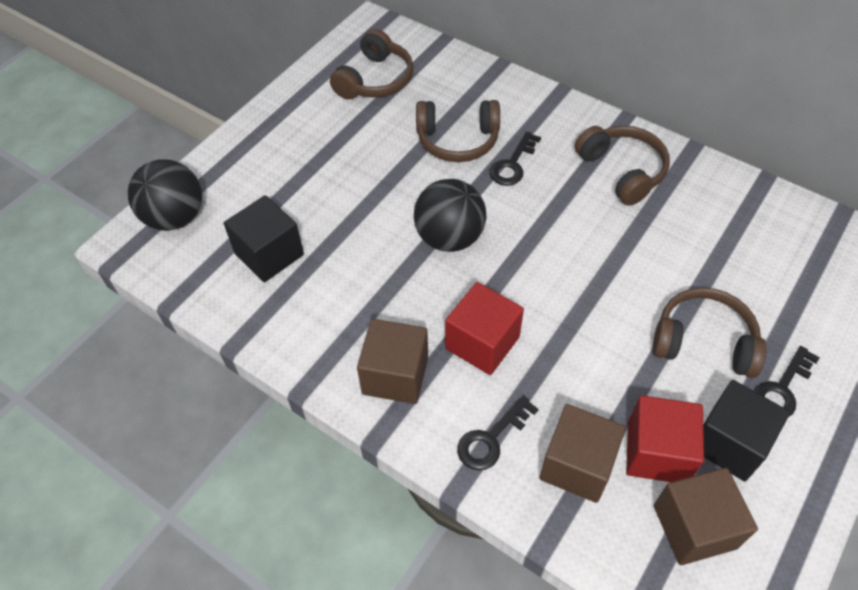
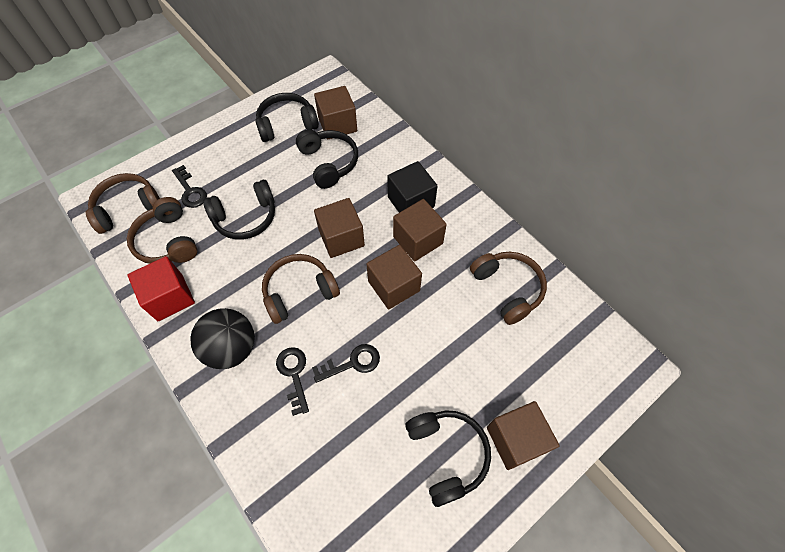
black ball: 2 -> 1
black cube: 2 -> 1
black headphones: 0 -> 4
brown cube: 3 -> 5
red cube: 2 -> 1

